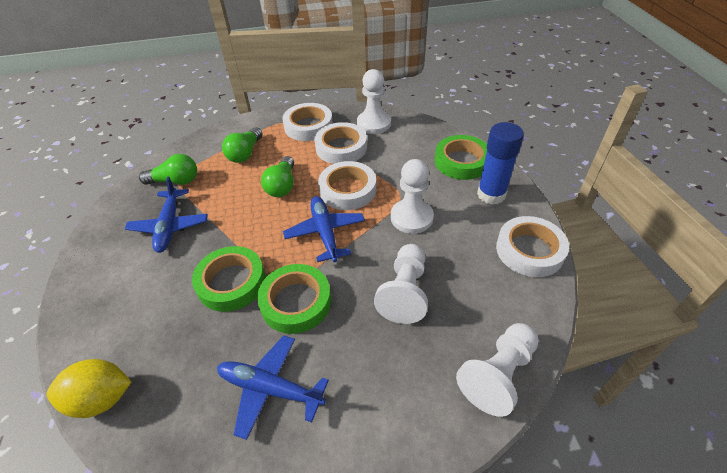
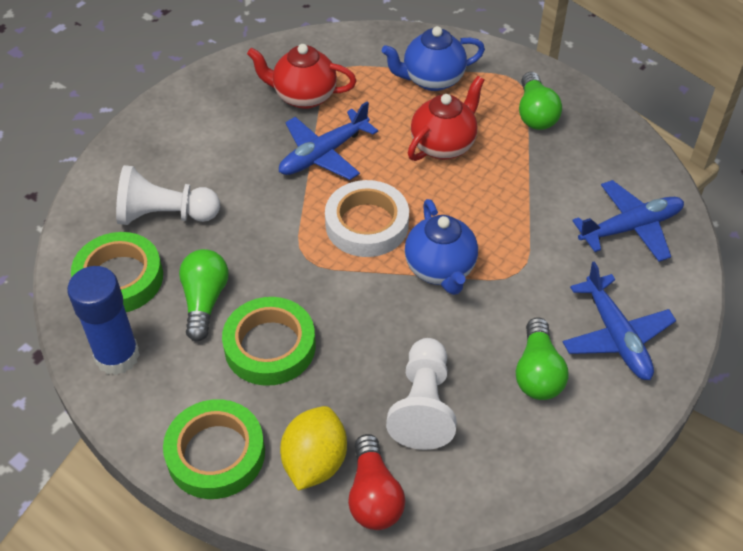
blue teapot: 0 -> 2
red light bulb: 0 -> 1
red teapot: 0 -> 2
white pawn: 4 -> 2
white tape: 4 -> 1

